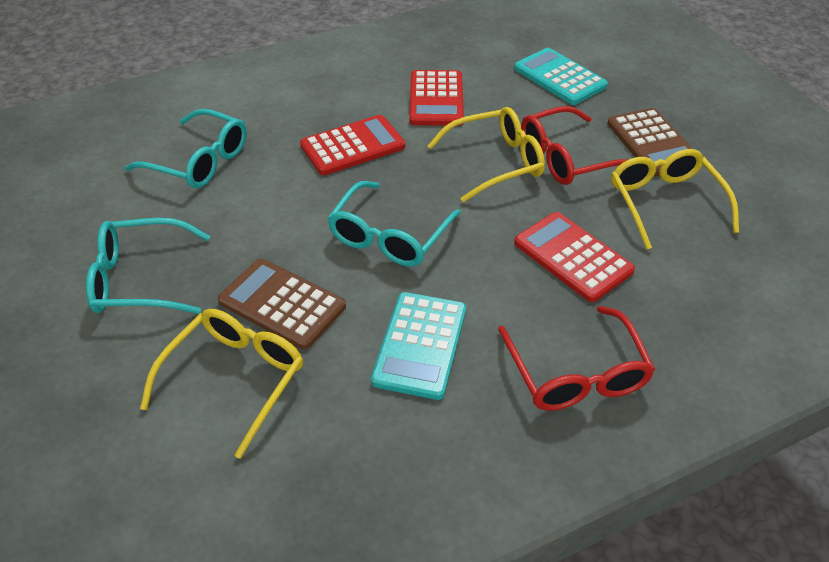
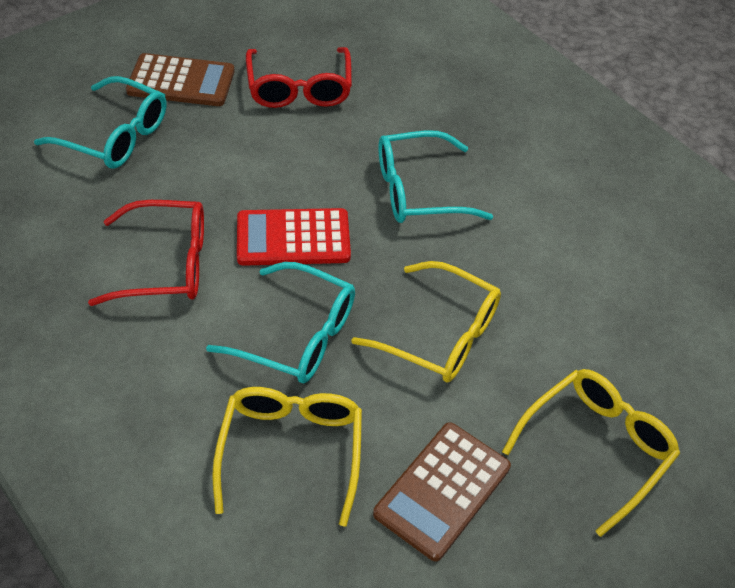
red calculator: 3 -> 1
turquoise calculator: 2 -> 0

